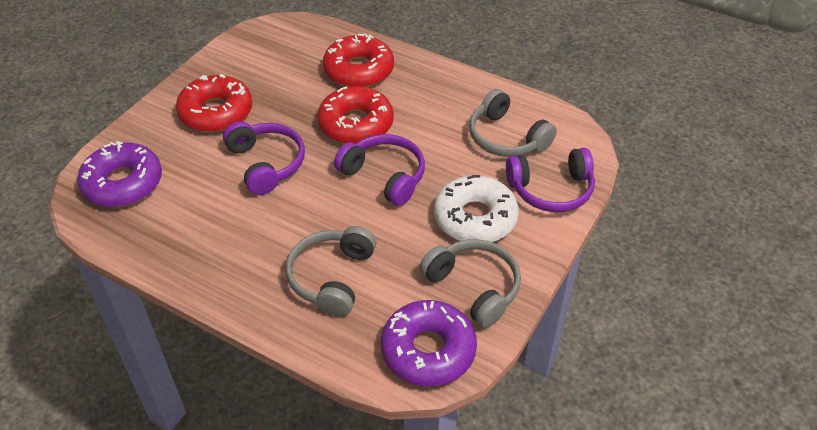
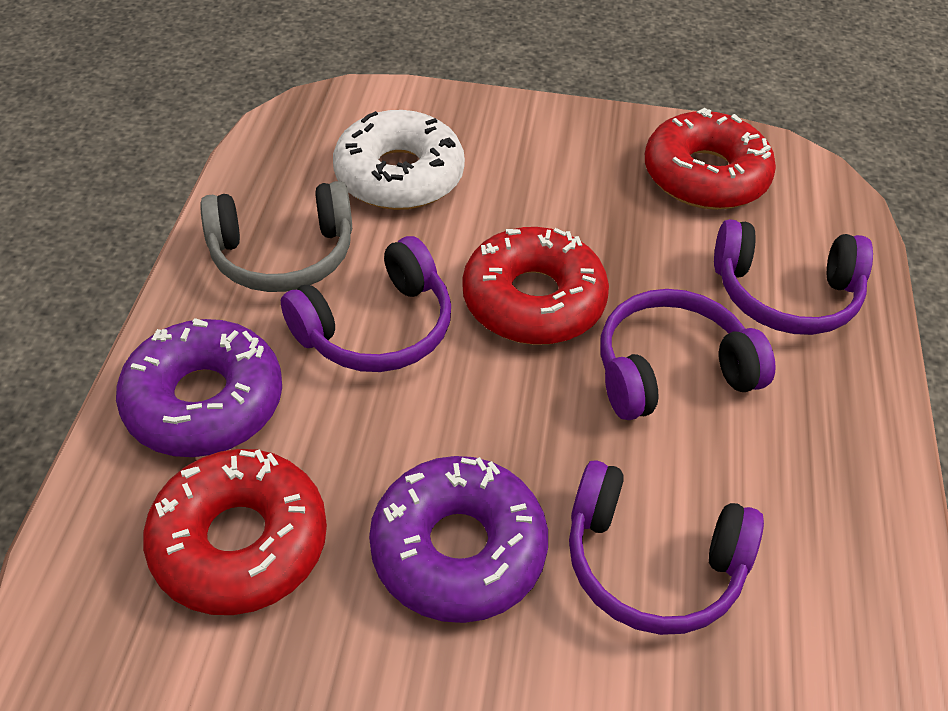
grey headphones: 3 -> 1
purple headphones: 3 -> 4

